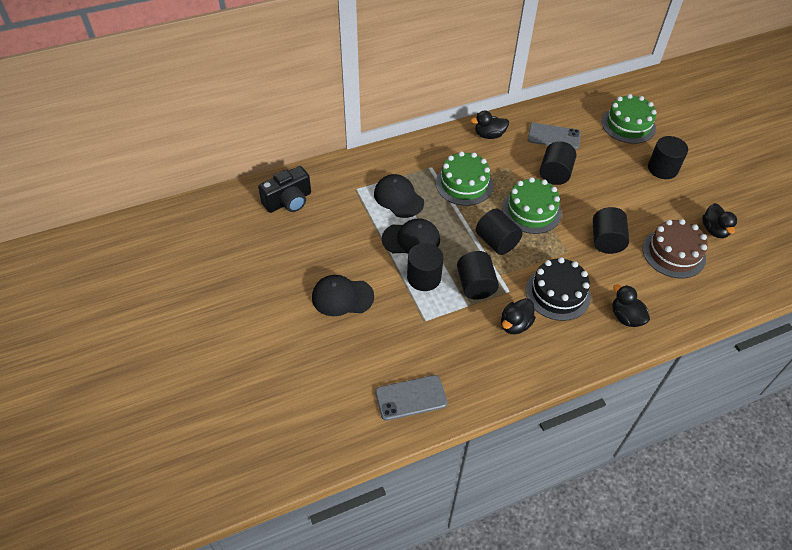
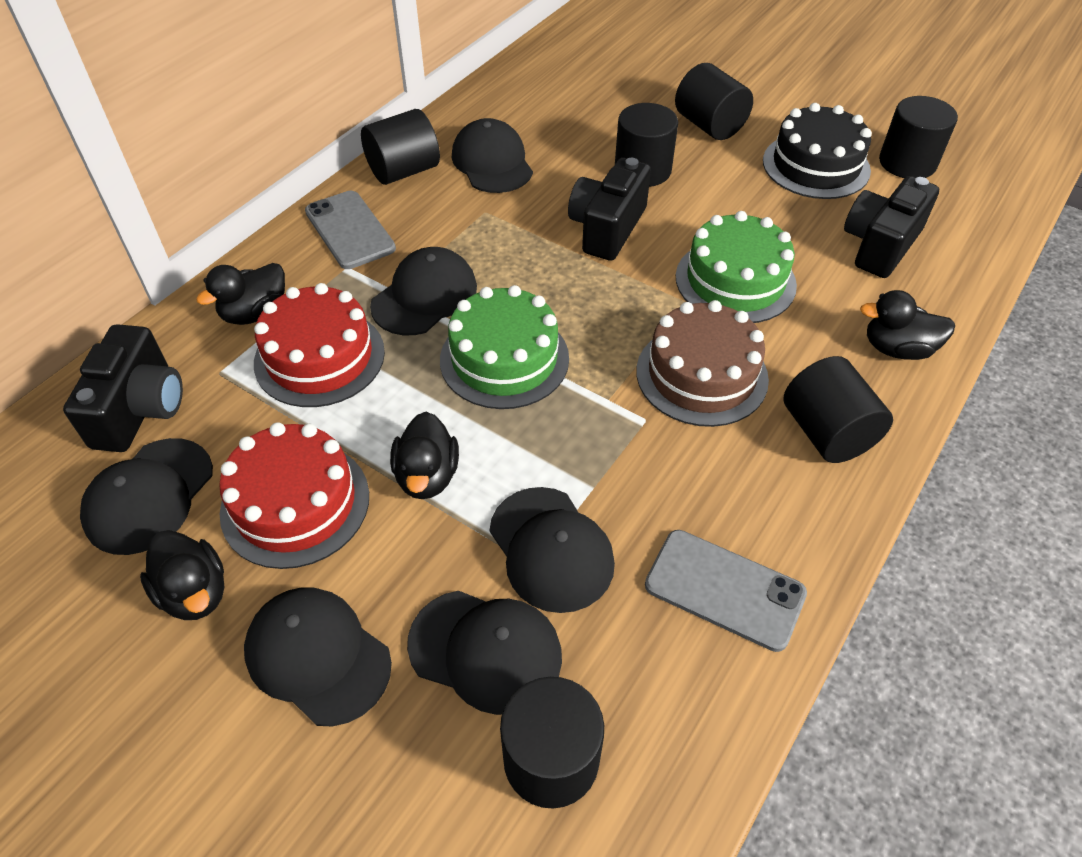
black camera: 1 -> 3
black cap: 3 -> 6
green cake: 3 -> 2
red cake: 0 -> 2

